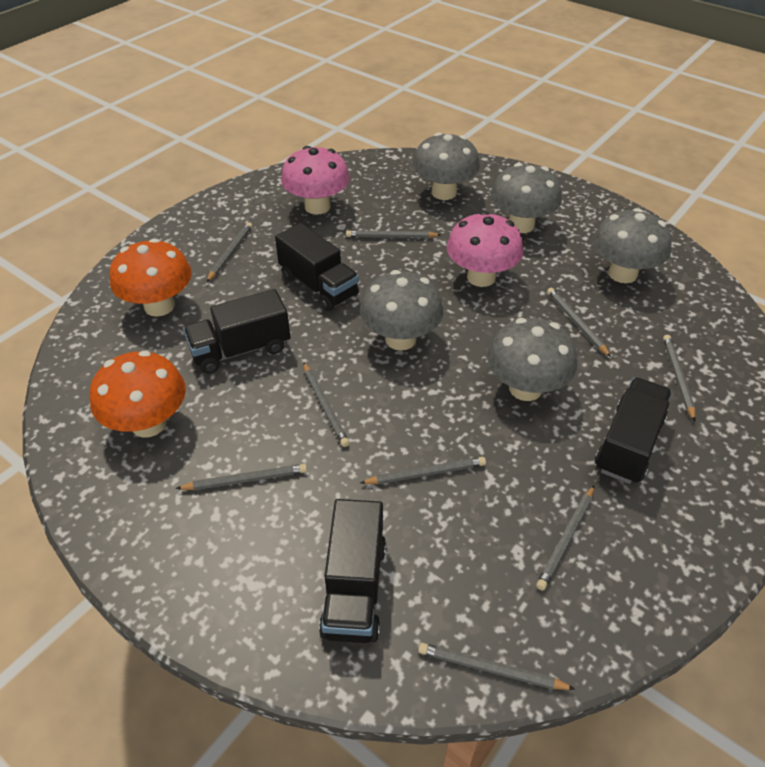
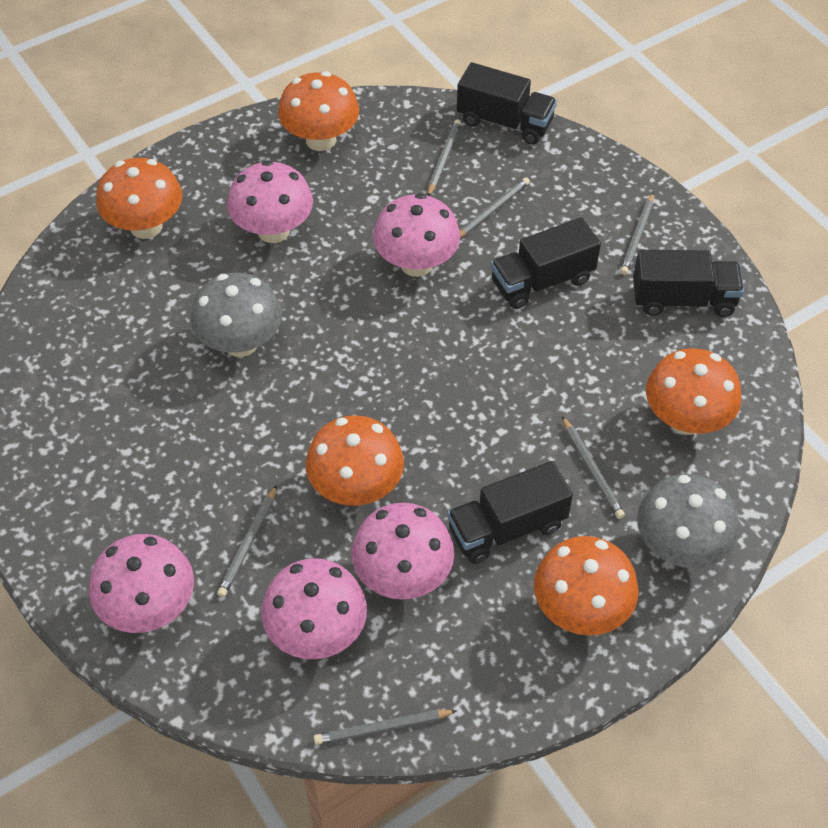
grey mushroom: 5 -> 2
grey pencil: 9 -> 6
orange mushroom: 2 -> 5
pink mushroom: 2 -> 5

